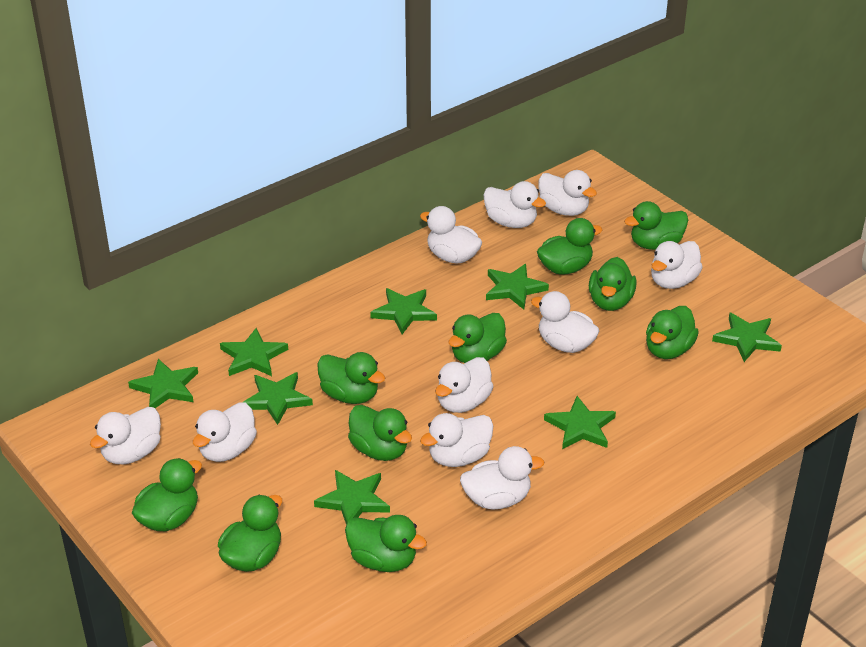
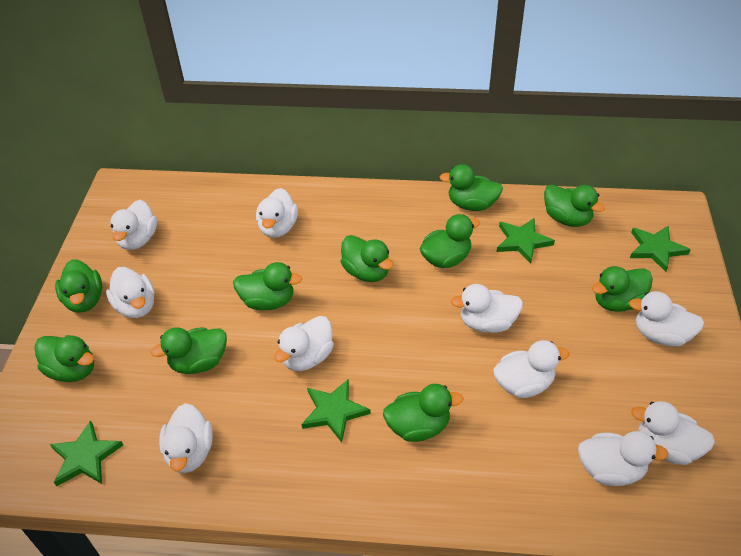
green star: 8 -> 4

